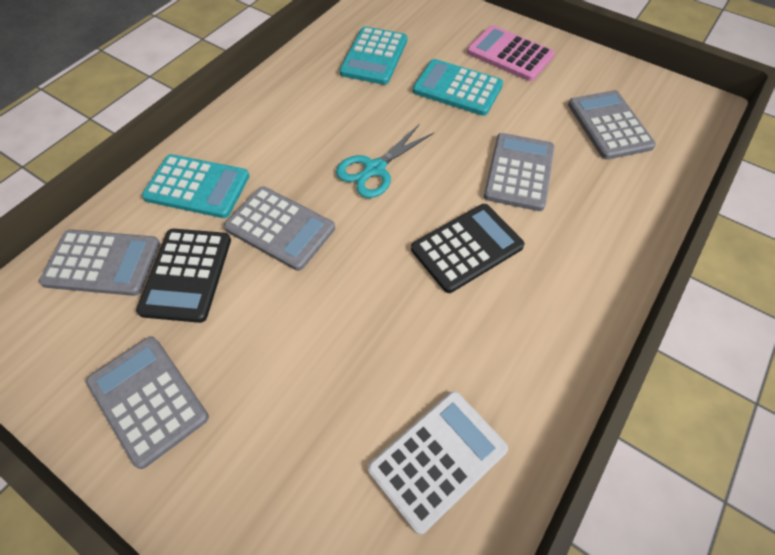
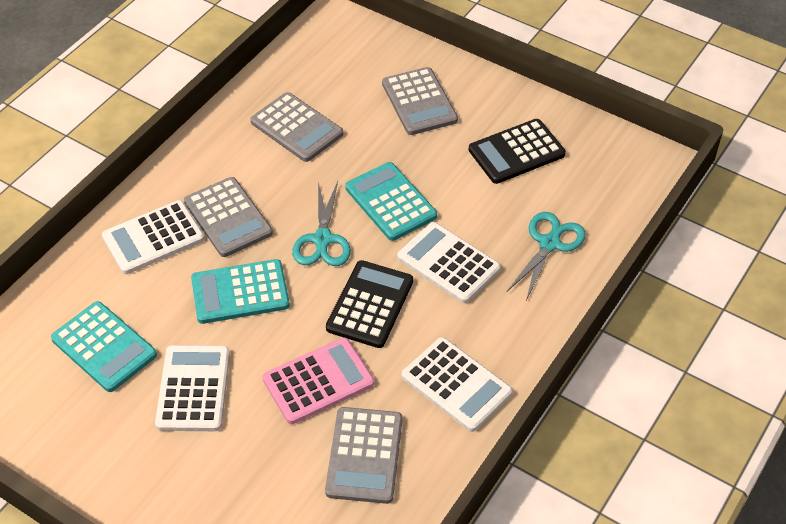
grey calculator: 5 -> 4
turquoise scissors: 1 -> 2
white calculator: 1 -> 4

